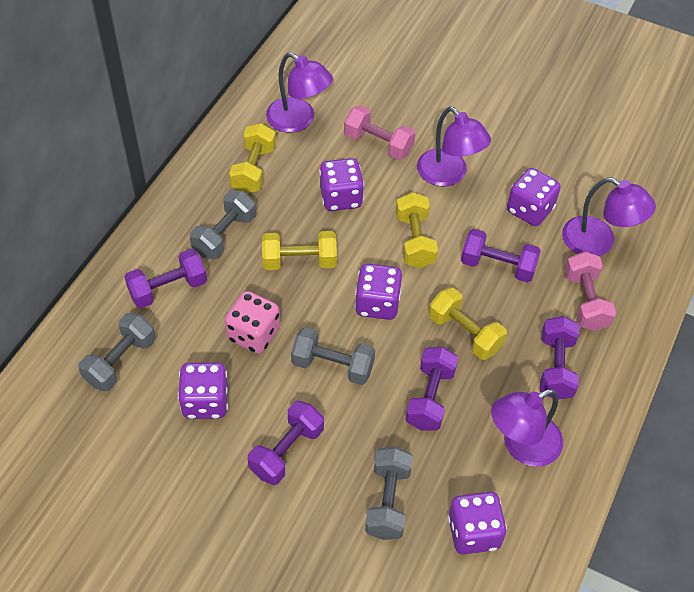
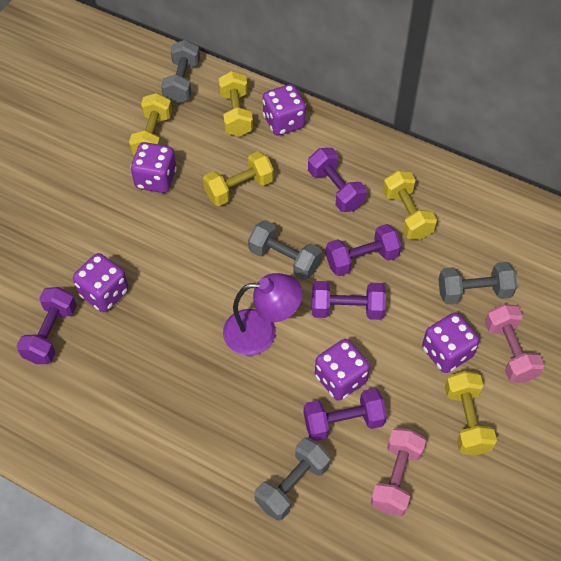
pink dice: 1 -> 0
purple lamp: 4 -> 1
yellow dumbbell: 4 -> 5

